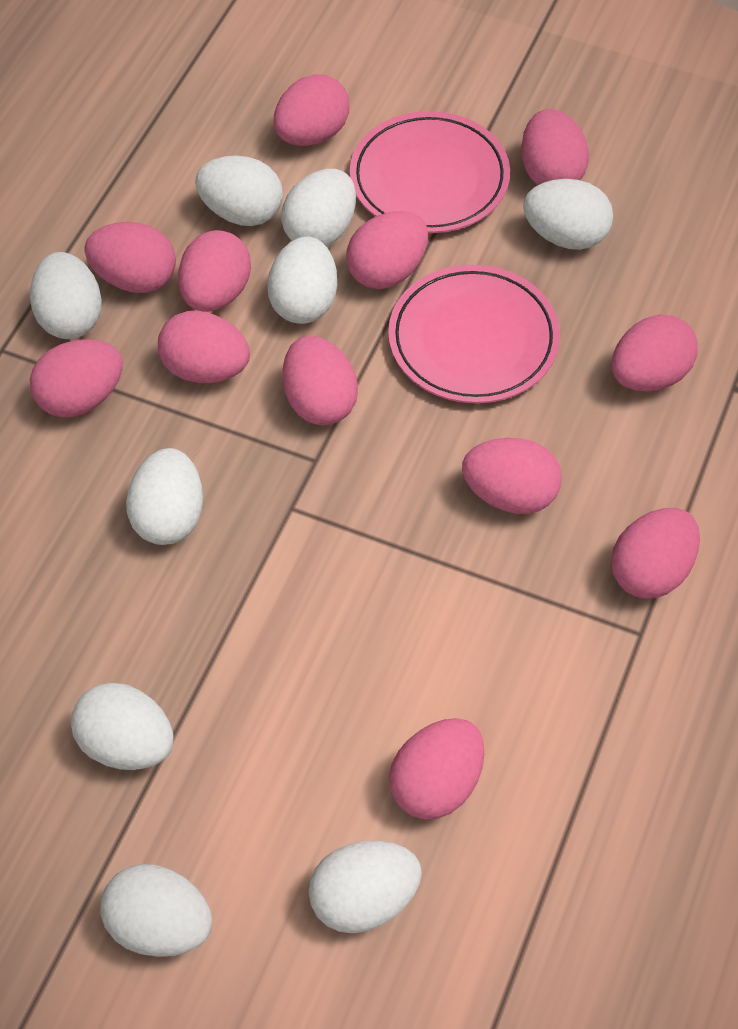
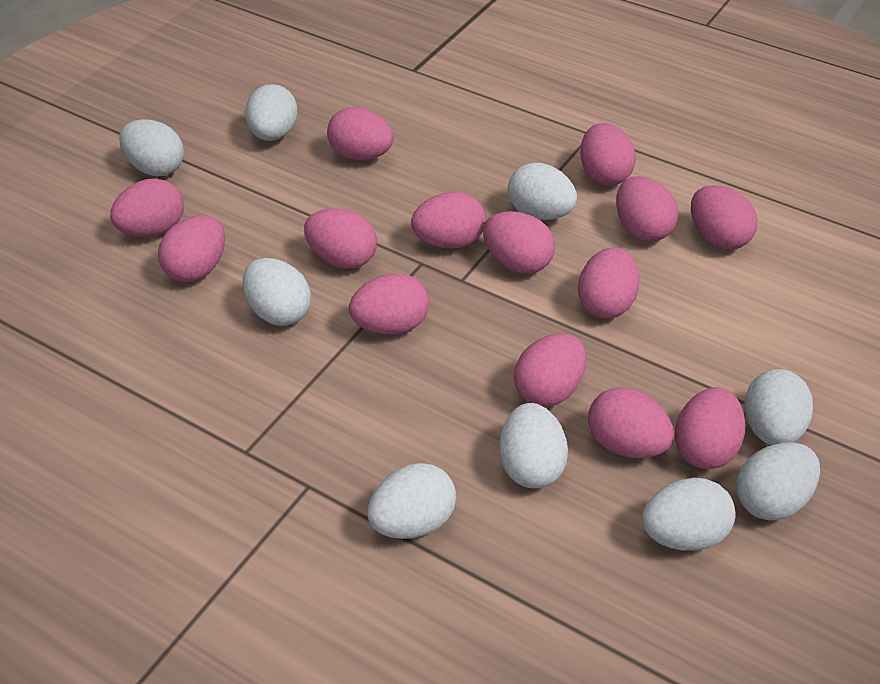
pink egg: 12 -> 14
pink plate: 2 -> 0

